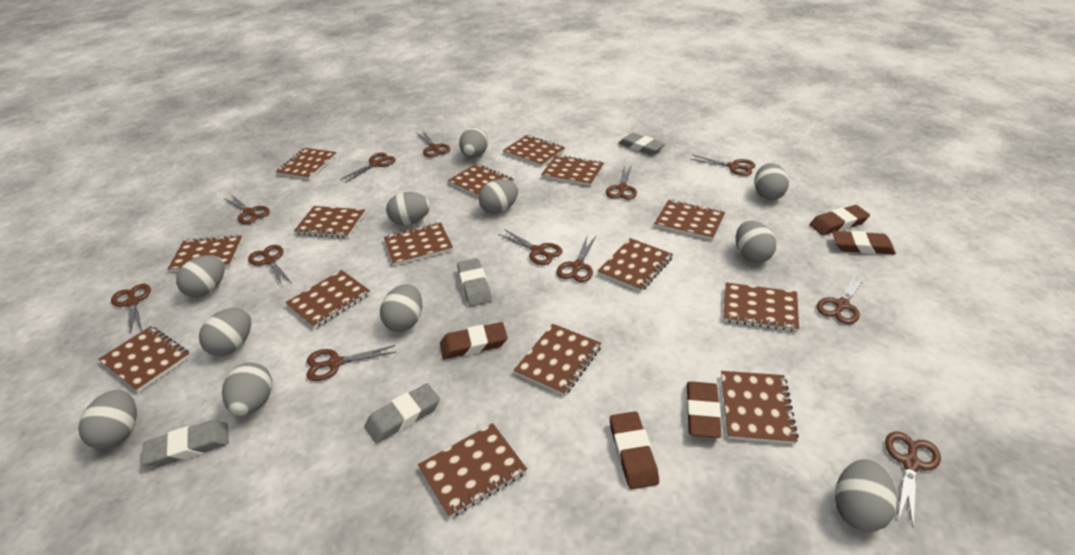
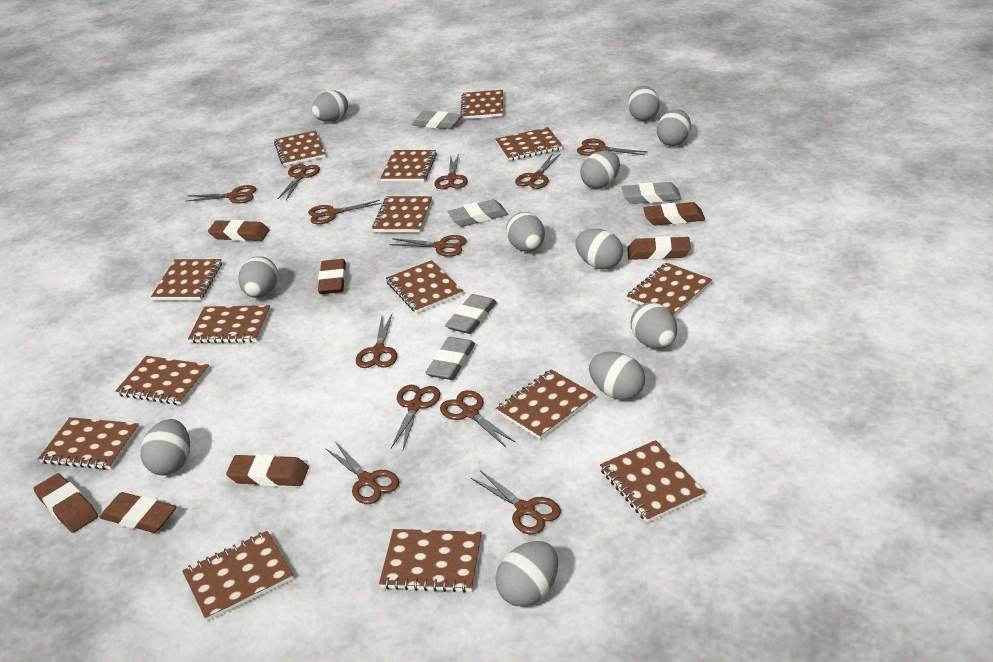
brown eraser: 5 -> 7
grey eraser: 4 -> 5

